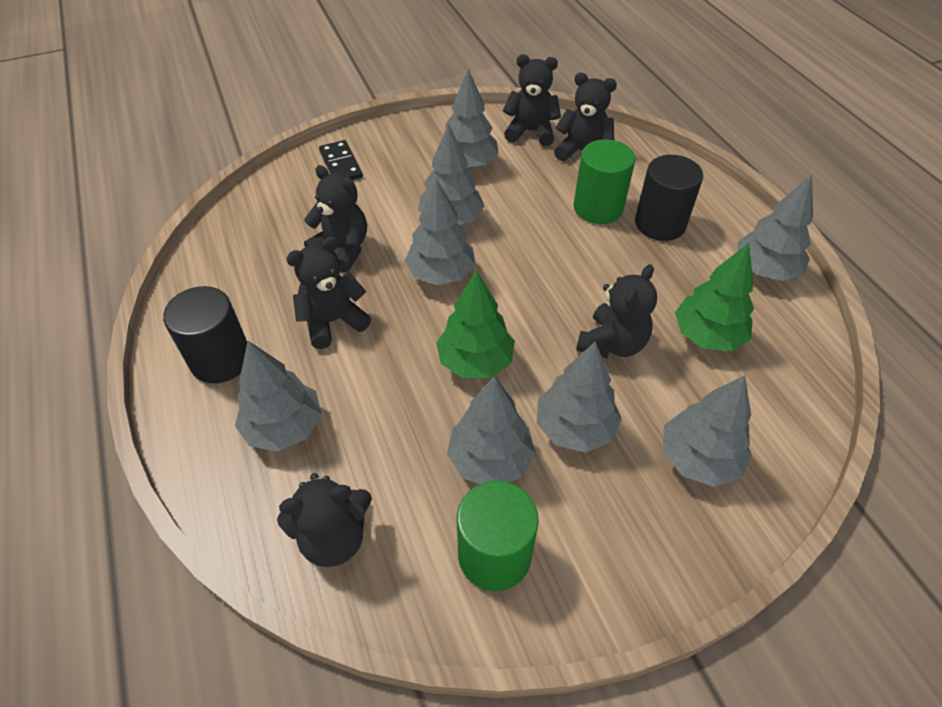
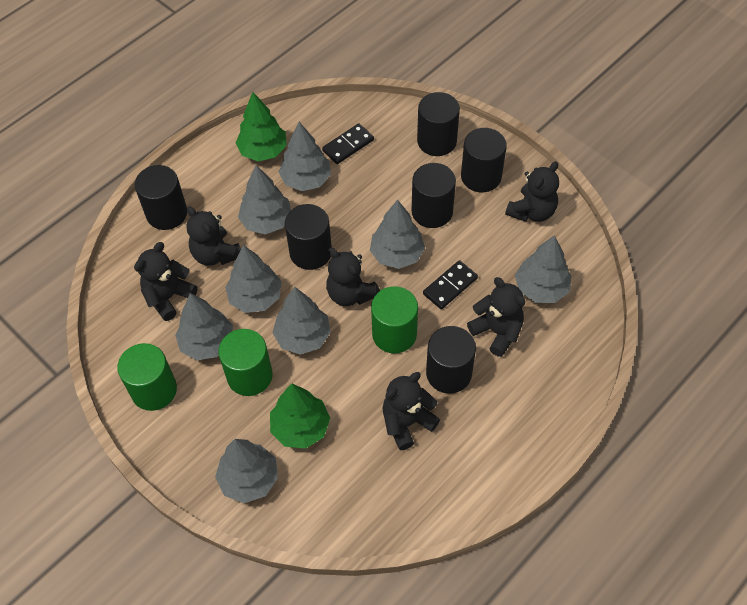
black cylinder: 2 -> 6
black domino: 1 -> 2
green cylinder: 2 -> 3

